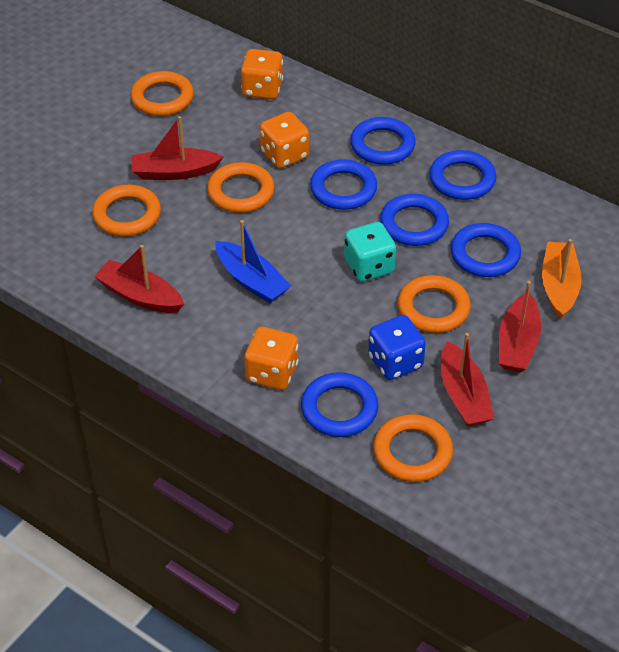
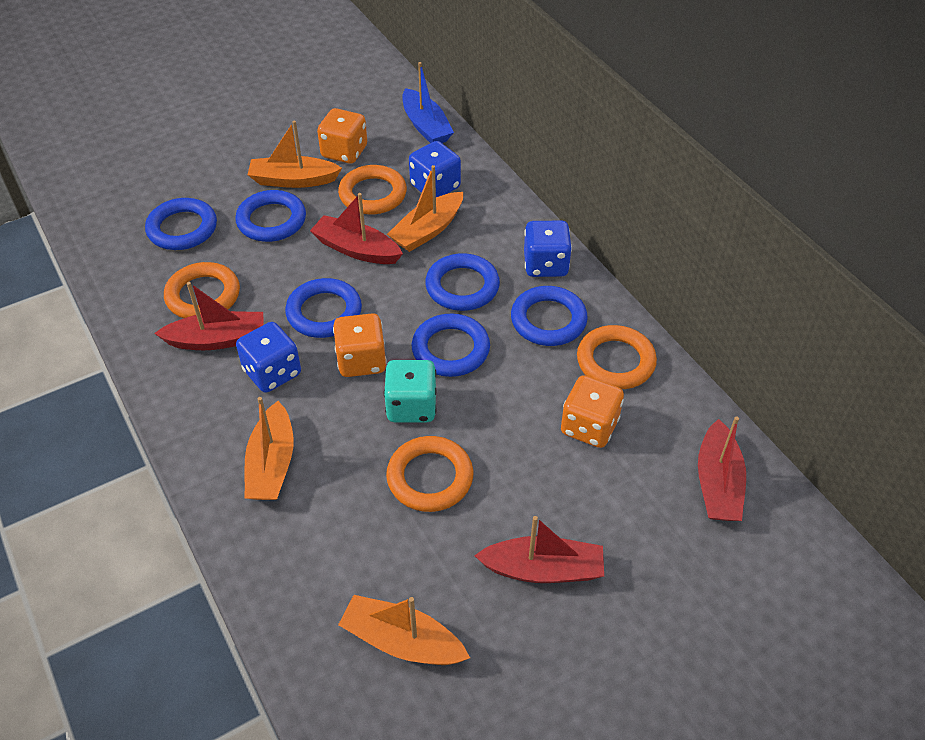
blue dice: 1 -> 3
orange boat: 1 -> 4
orange ring: 5 -> 4

